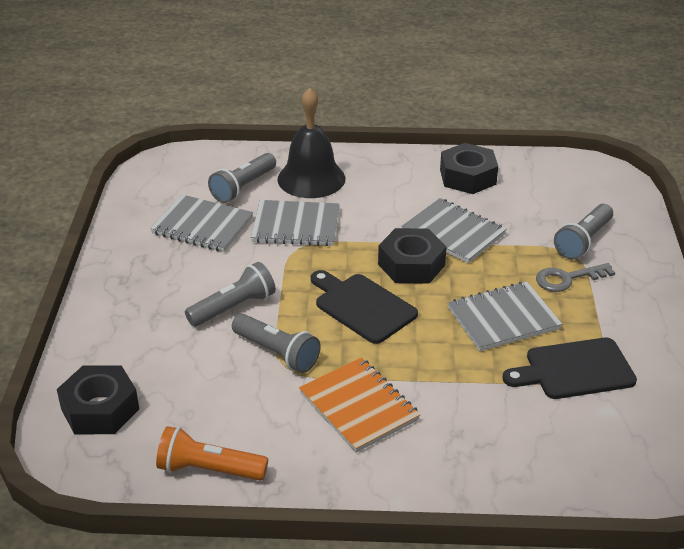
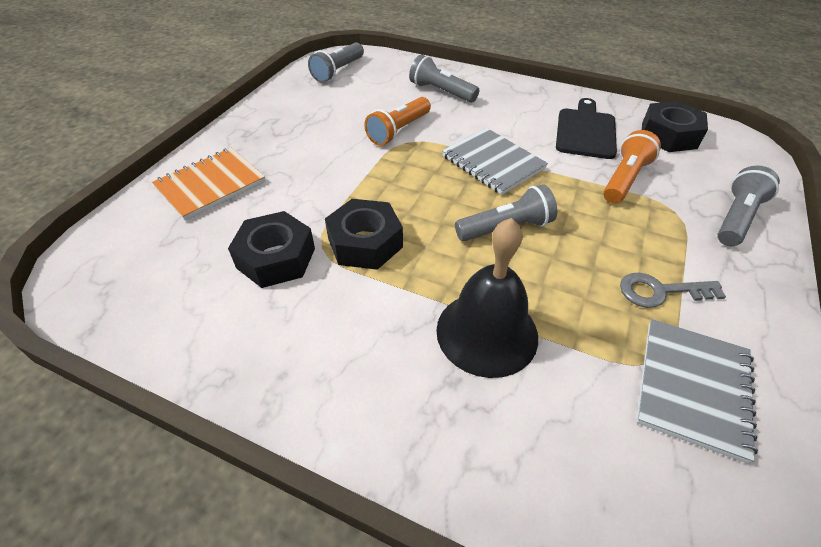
black cutting board: 2 -> 1
grey notebook: 4 -> 2
orange flashlight: 1 -> 2

